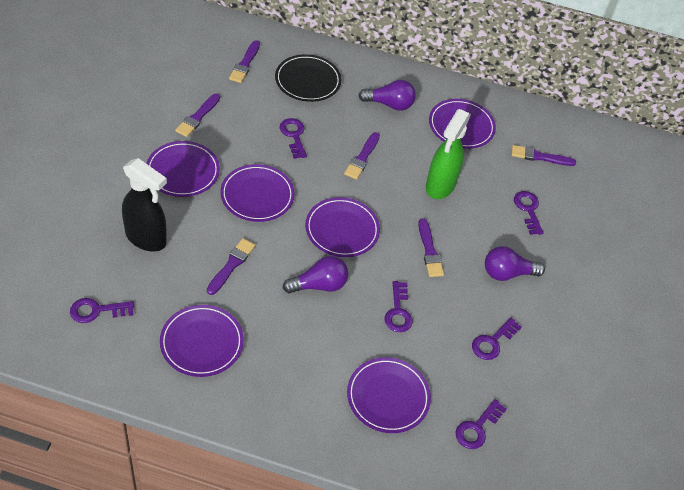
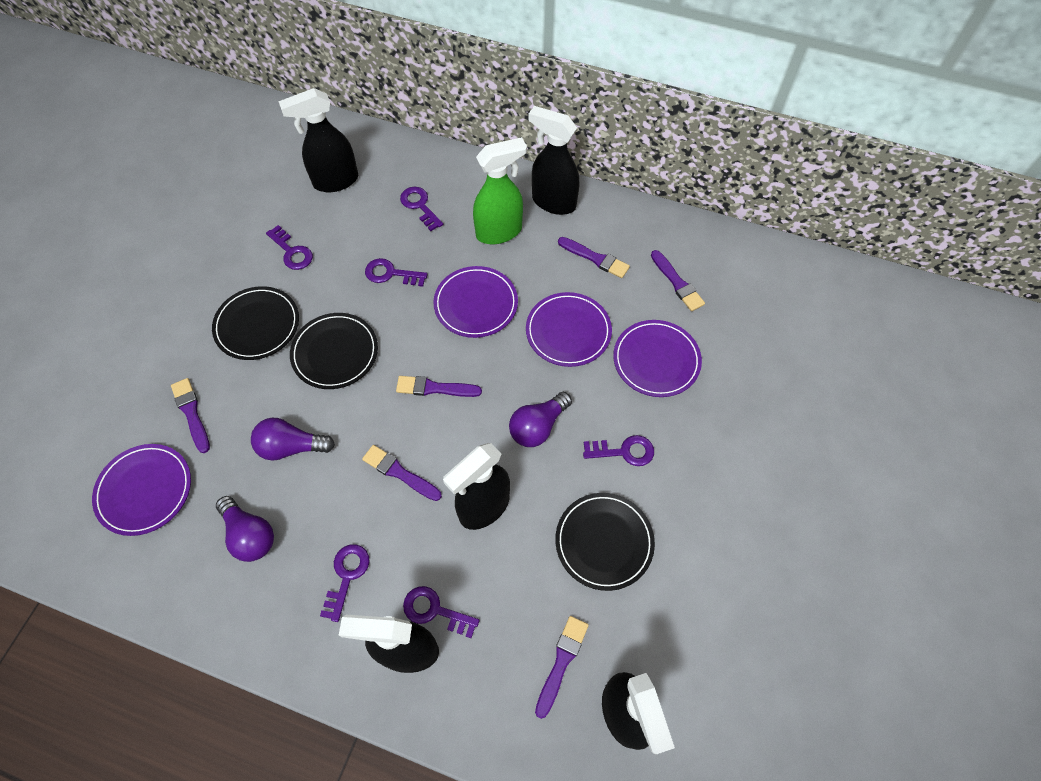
black plate: 1 -> 3
black spray bottle: 1 -> 5
purple plate: 6 -> 4

